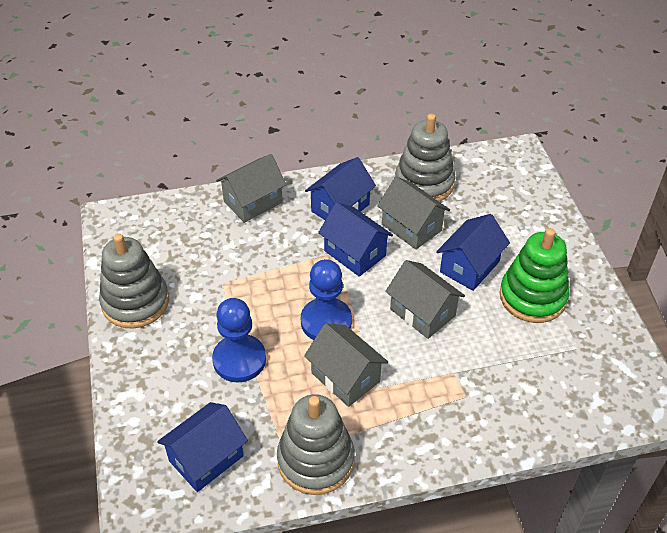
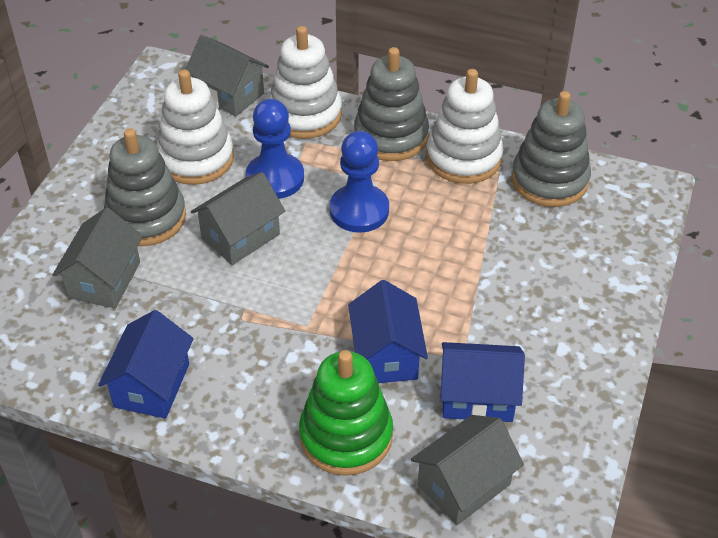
blue house: 4 -> 3
white stacking toy: 0 -> 3

